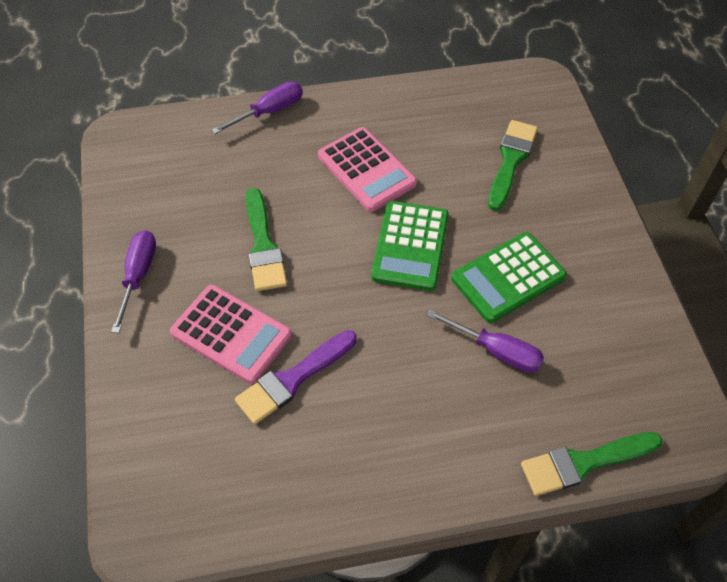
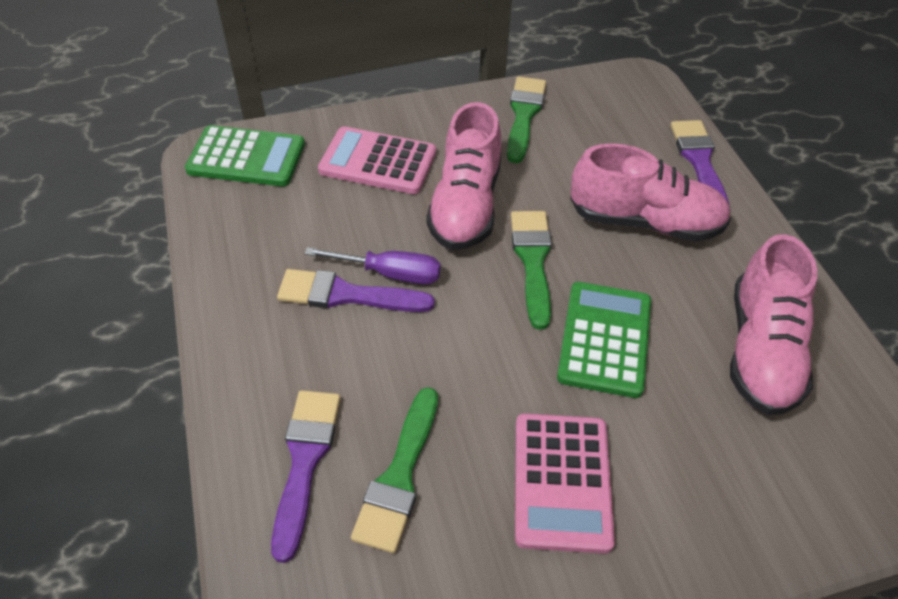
pink shoe: 0 -> 3
purple brush: 1 -> 3
purple screwdriver: 3 -> 1

